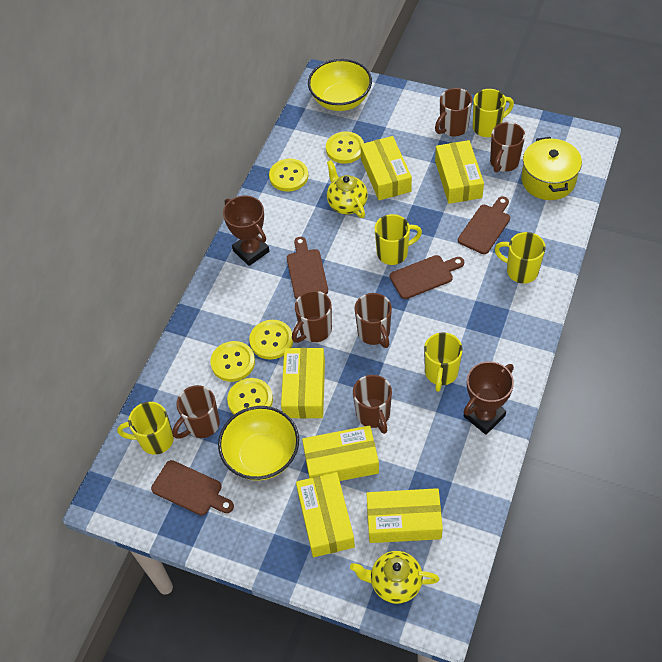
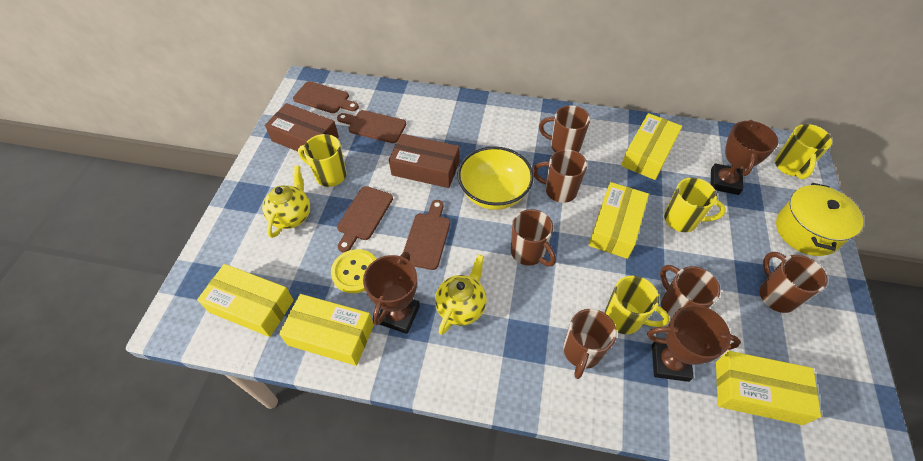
brown box: 0 -> 2
brown trophy: 2 -> 3
yellow bowl: 2 -> 1
yellow box: 6 -> 5
yellow button: 5 -> 1
yellow mug: 5 -> 4

